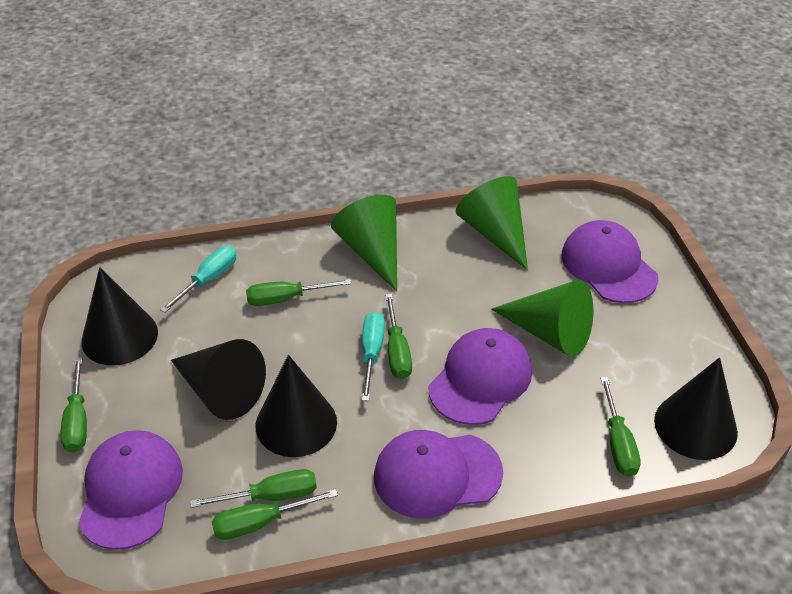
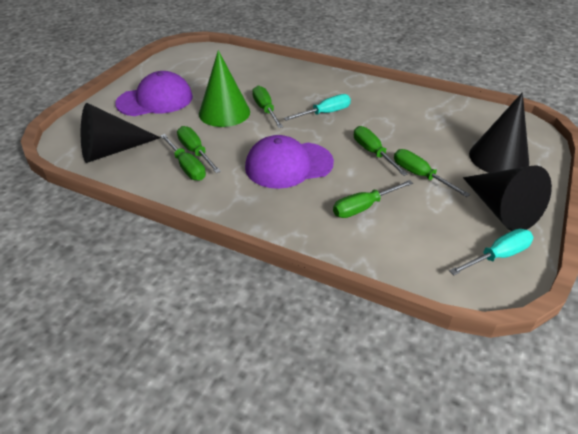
black cone: 4 -> 3
green cone: 3 -> 1
purple cap: 4 -> 2

